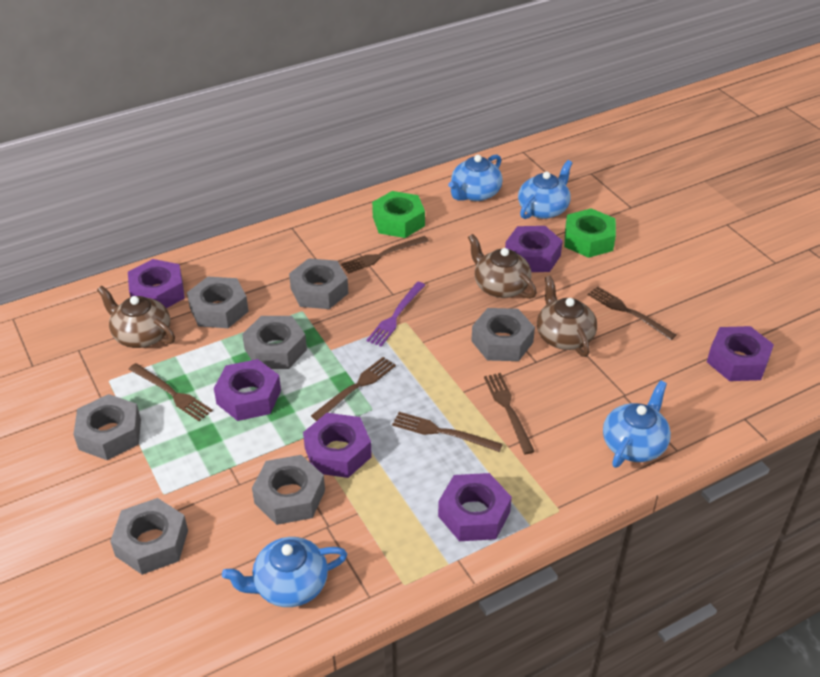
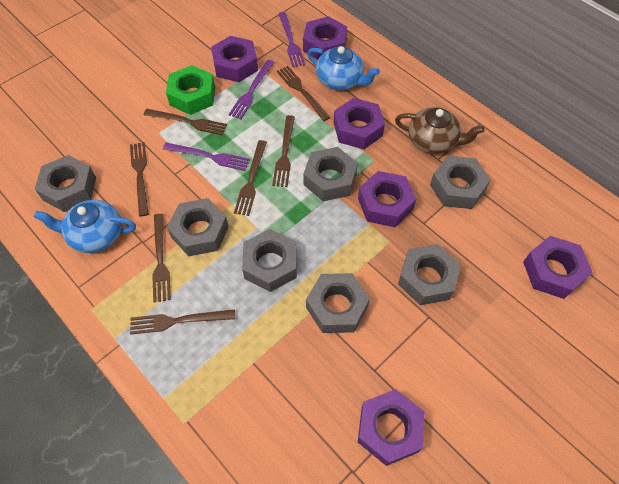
blue teapot: 4 -> 2
brown fork: 6 -> 7
brown teapot: 3 -> 1
green nut: 2 -> 1
purple fork: 1 -> 3

